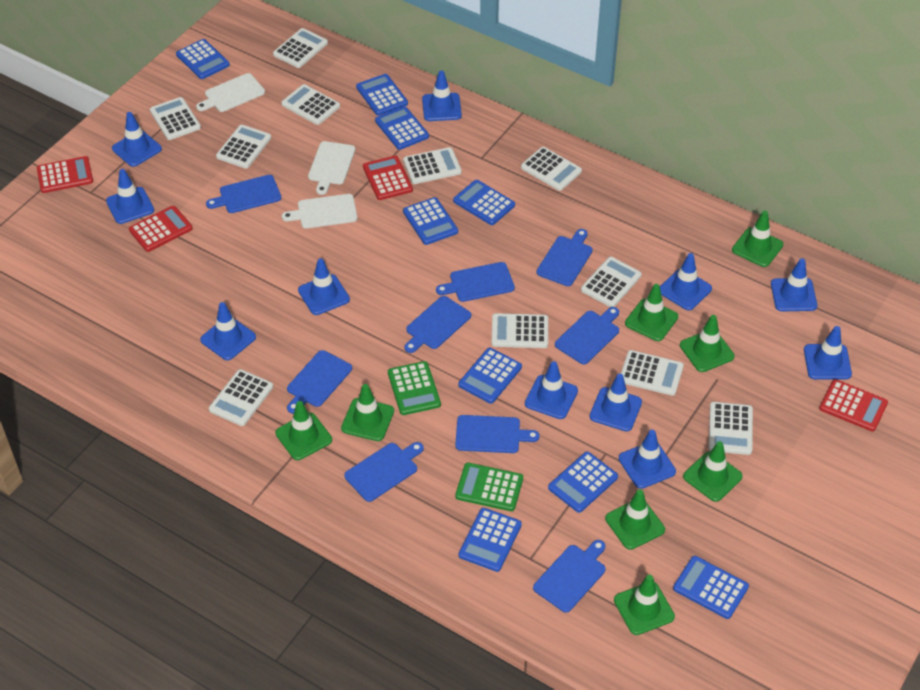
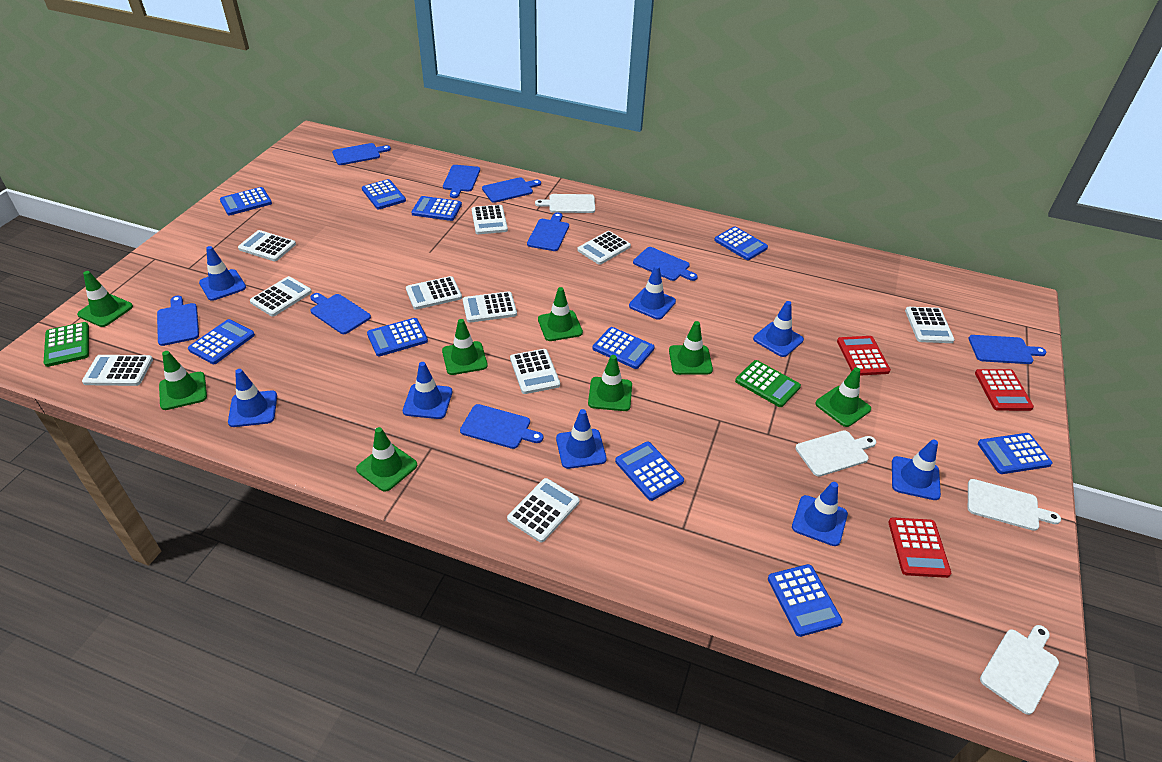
blue calculator: 9 -> 10
blue traffic cone: 11 -> 8
red calculator: 4 -> 3
white calculator: 11 -> 10
white cutting board: 3 -> 4

